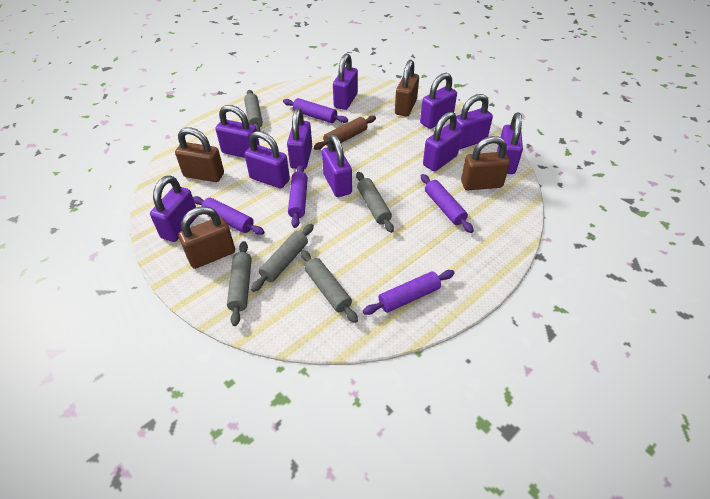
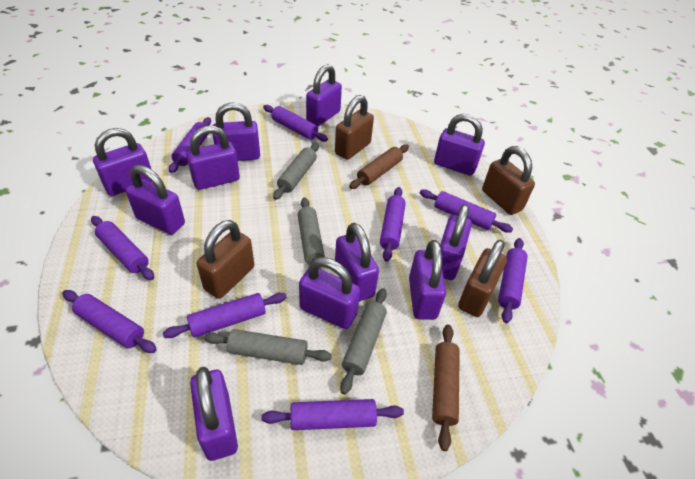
brown rolling pin: 1 -> 2
grey rolling pin: 5 -> 4
purple padlock: 10 -> 11
purple rolling pin: 5 -> 9

